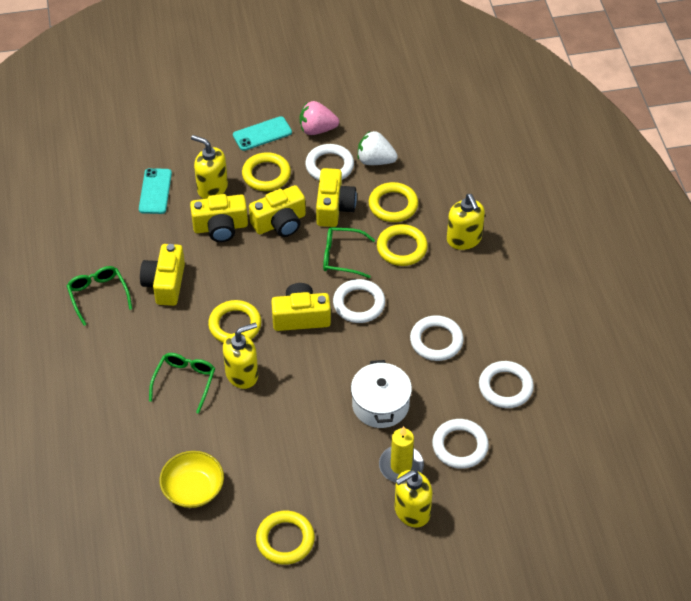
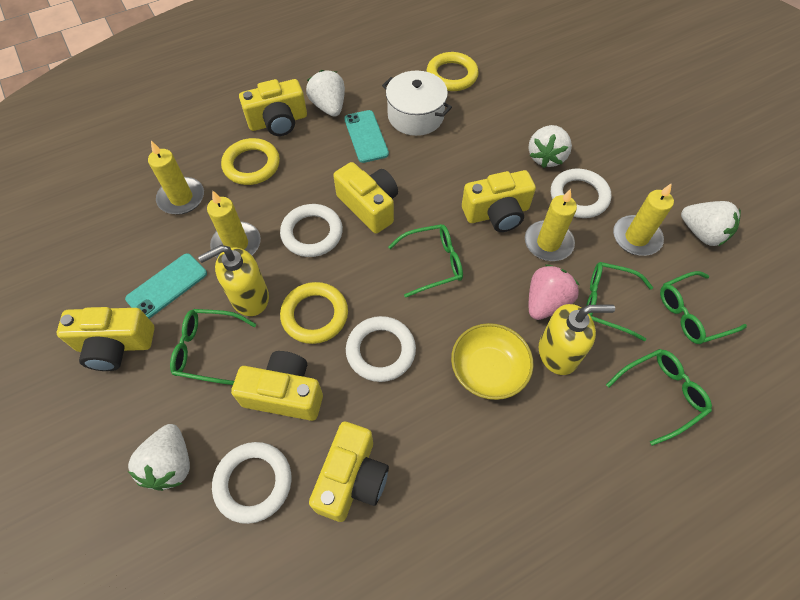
green glasses: 3 -> 5
white ring: 5 -> 4
white strawberry: 1 -> 4
yellow camera: 5 -> 6
yellow candle: 1 -> 4
yellow ring: 5 -> 3
yellow soap dispenser: 4 -> 2

